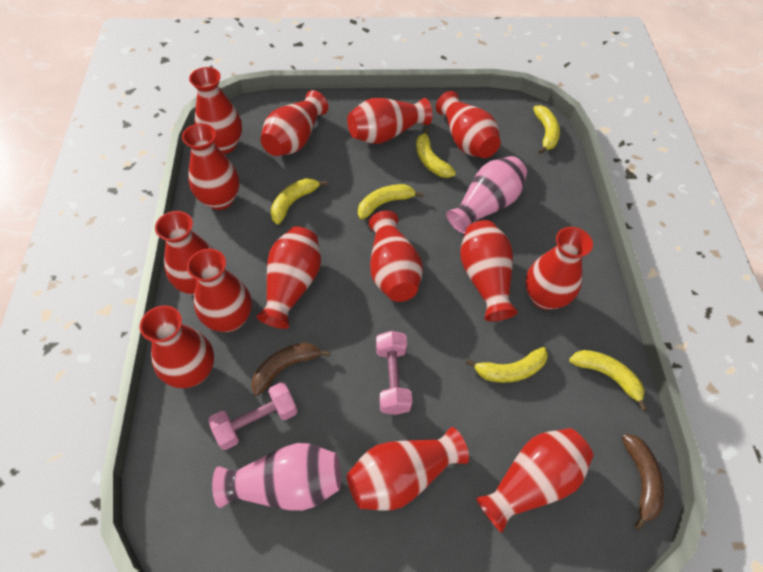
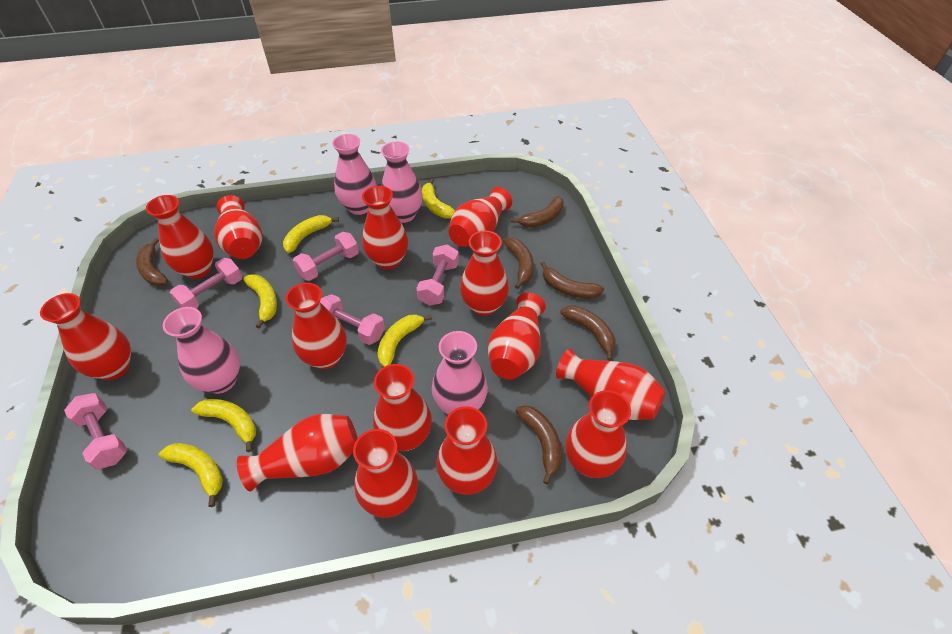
brown banana: 2 -> 6
pink dumbbell: 2 -> 5
pink vase: 2 -> 4

